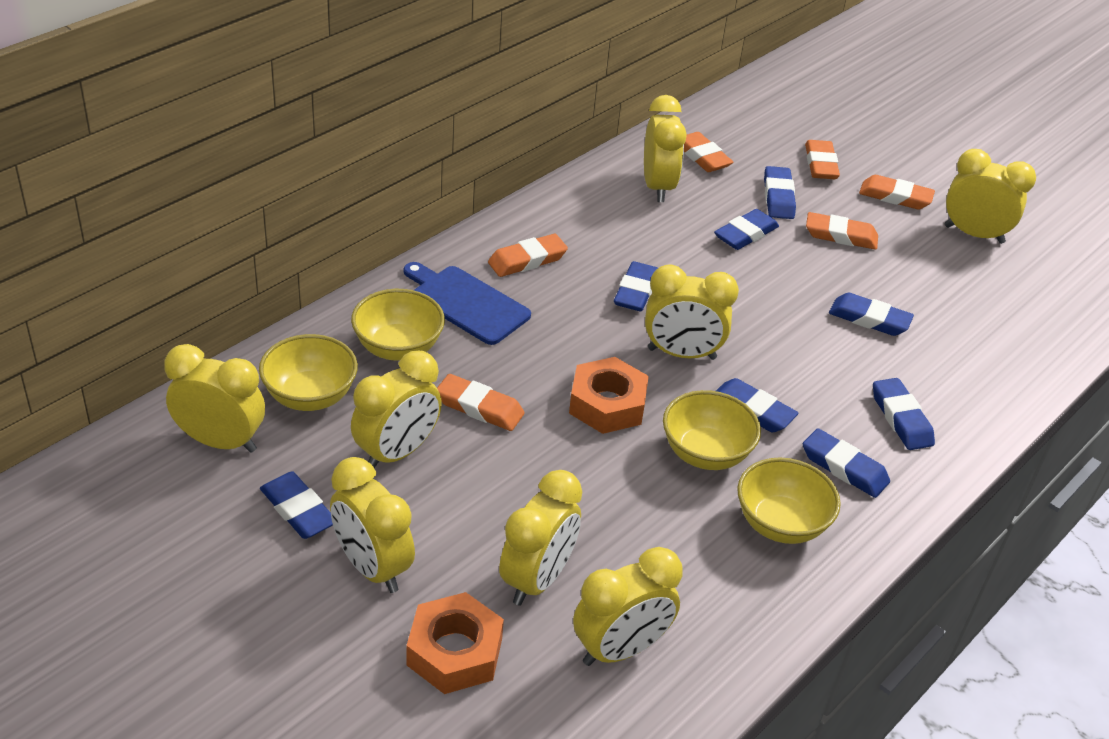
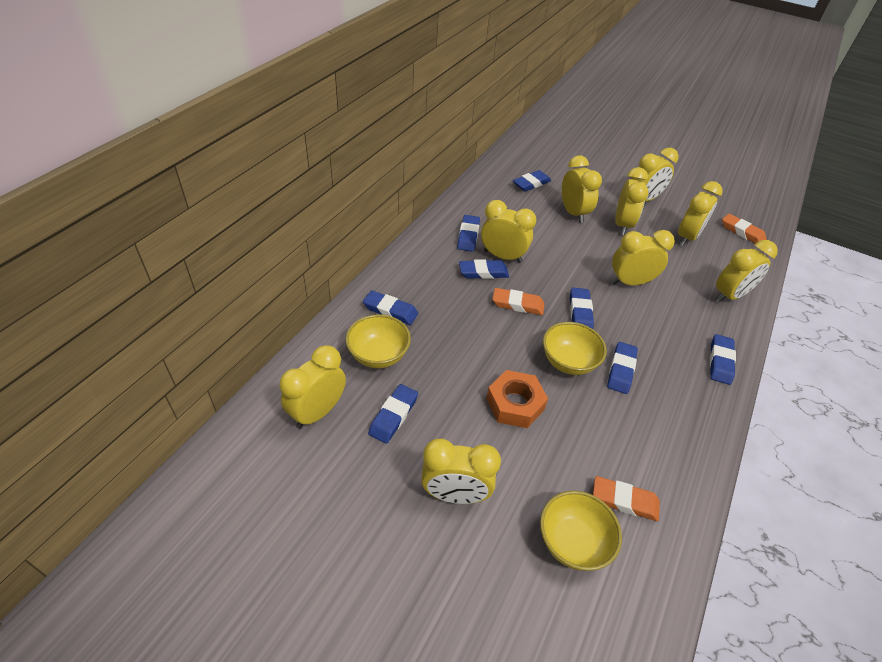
blue cutting board: 1 -> 0
orange eraser: 6 -> 3
orange nut: 2 -> 1
yellow bowl: 4 -> 3
yellow clock: 8 -> 9

